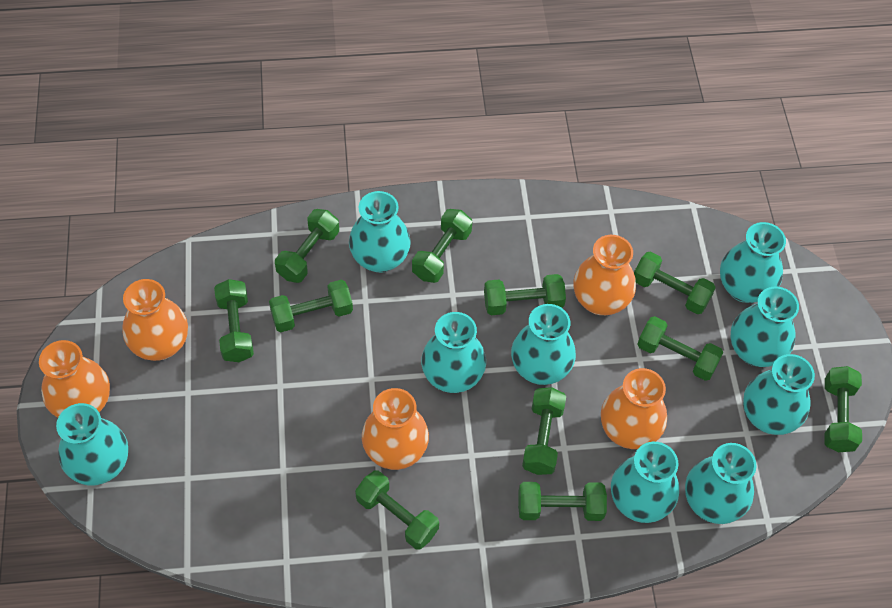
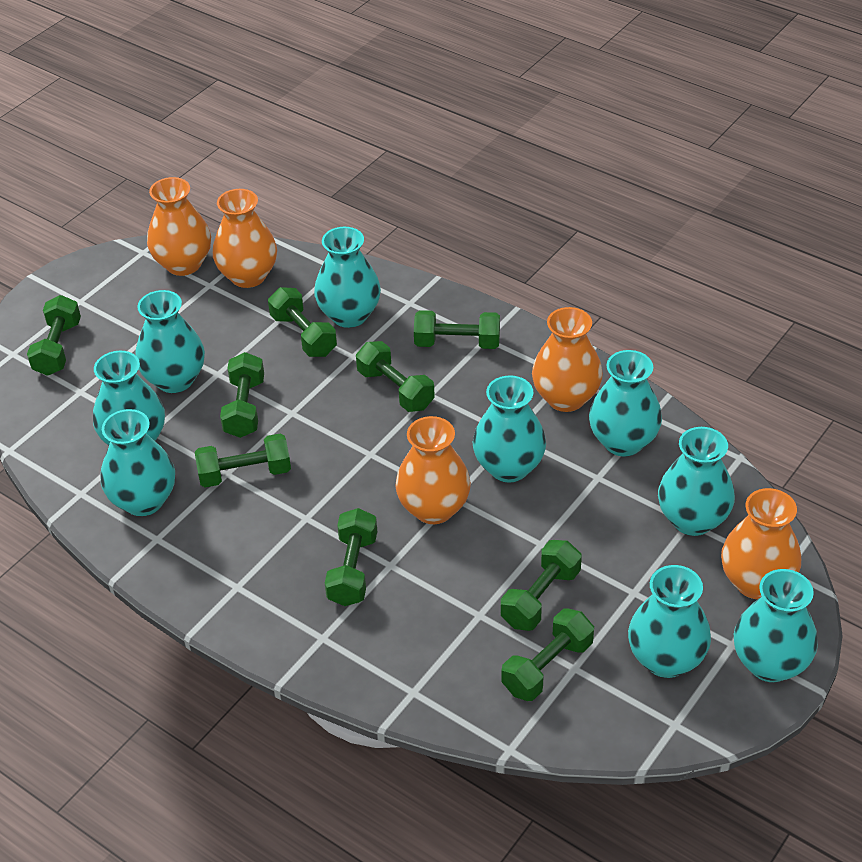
green dumbbell: 11 -> 9

